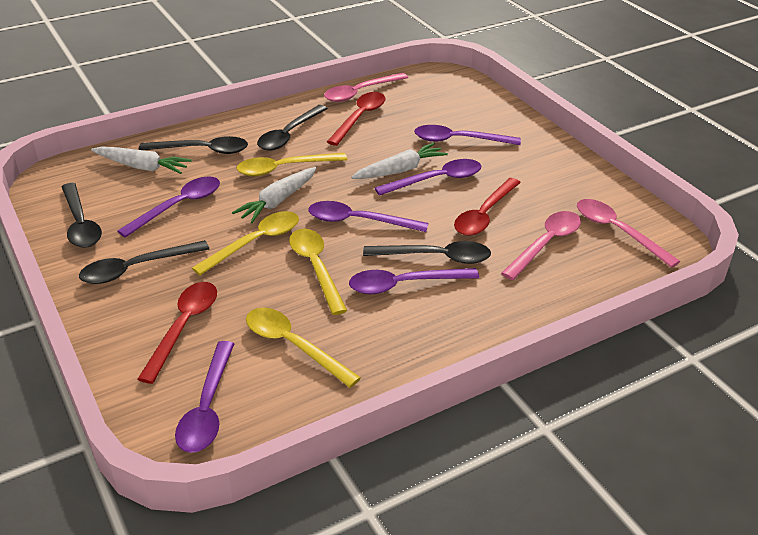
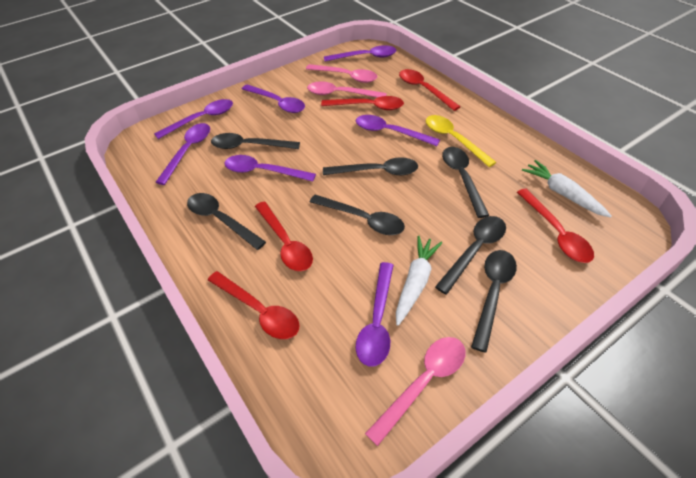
black spoon: 5 -> 7
purple spoon: 6 -> 7
red spoon: 3 -> 5
white carrot: 3 -> 2
yellow spoon: 4 -> 1

